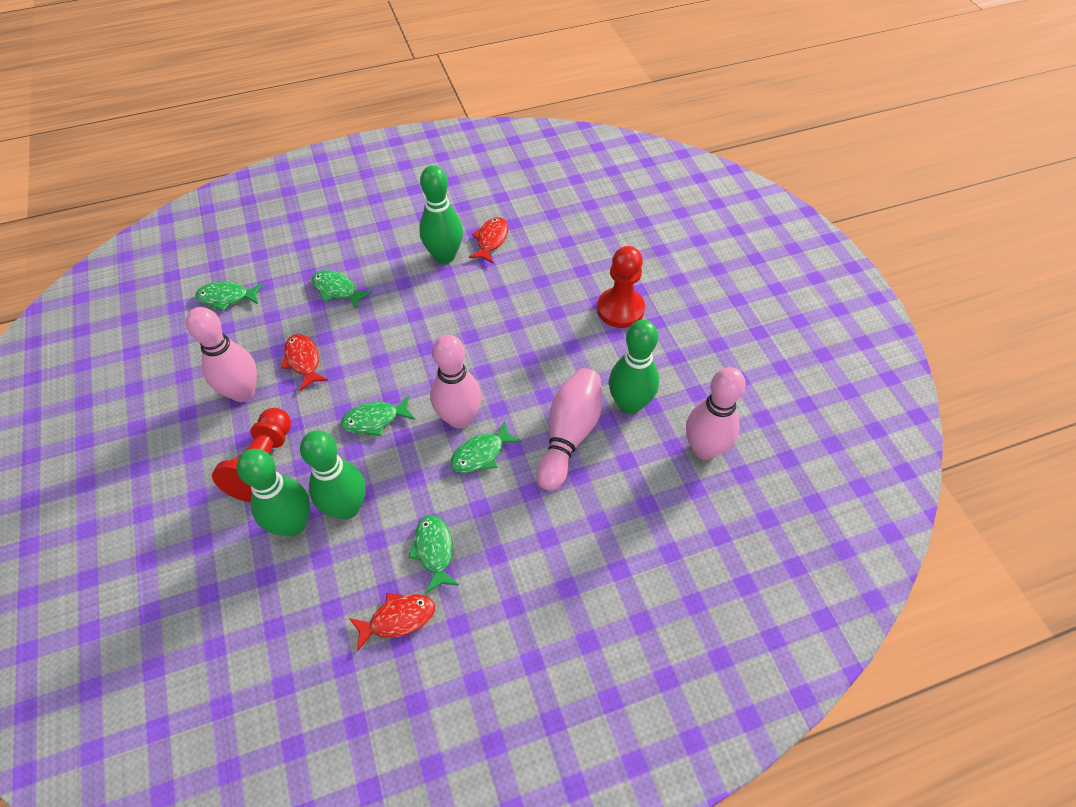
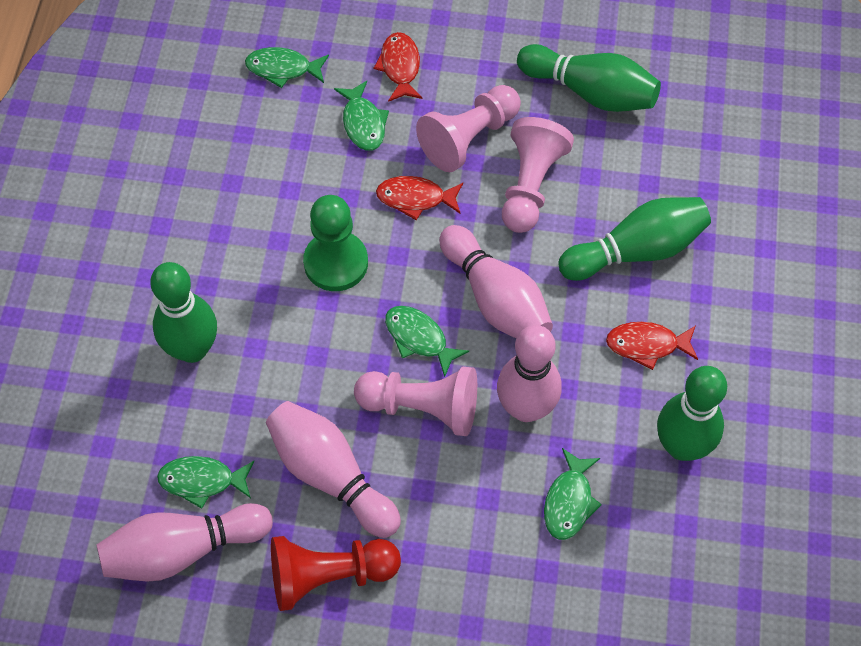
green pawn: 0 -> 1
pink pawn: 0 -> 3
red pawn: 2 -> 1

